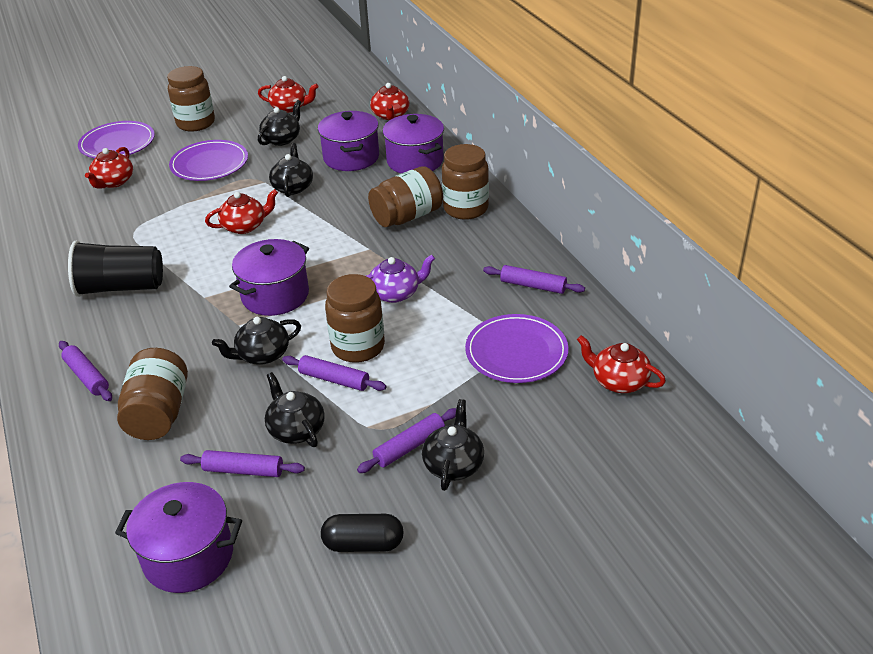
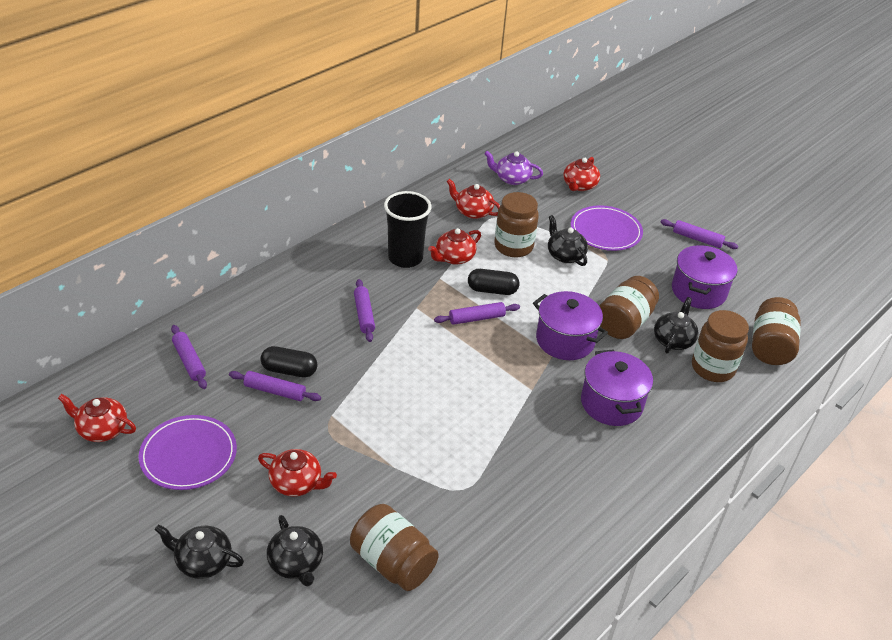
black capsule: 1 -> 2
black teapot: 5 -> 4
purple plate: 3 -> 2
purple pot: 4 -> 3

